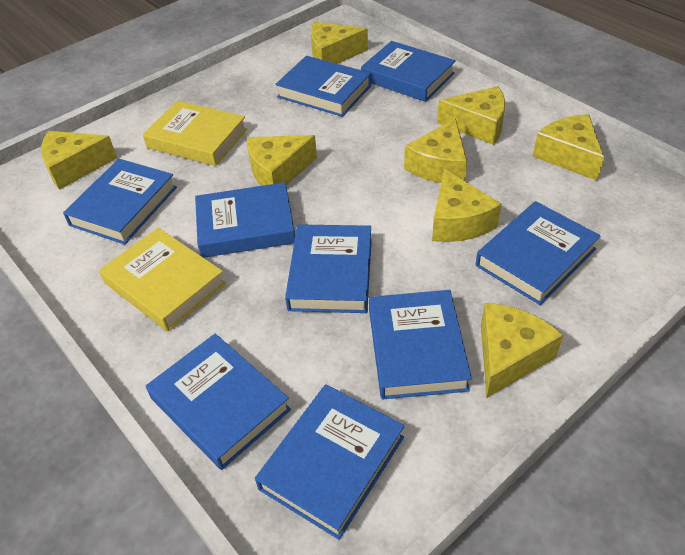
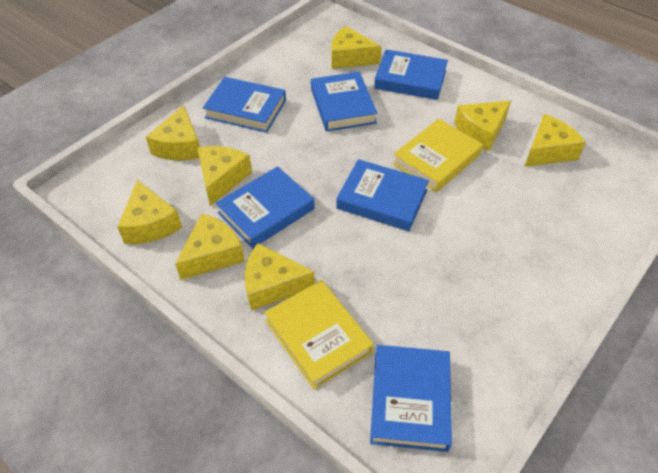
blue book: 9 -> 6

